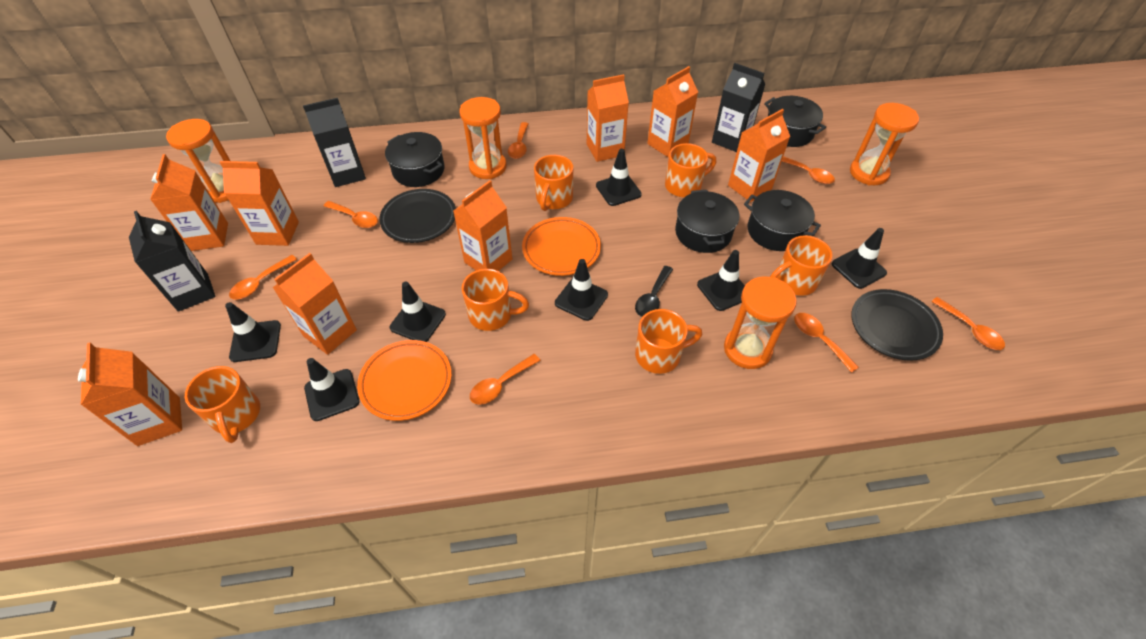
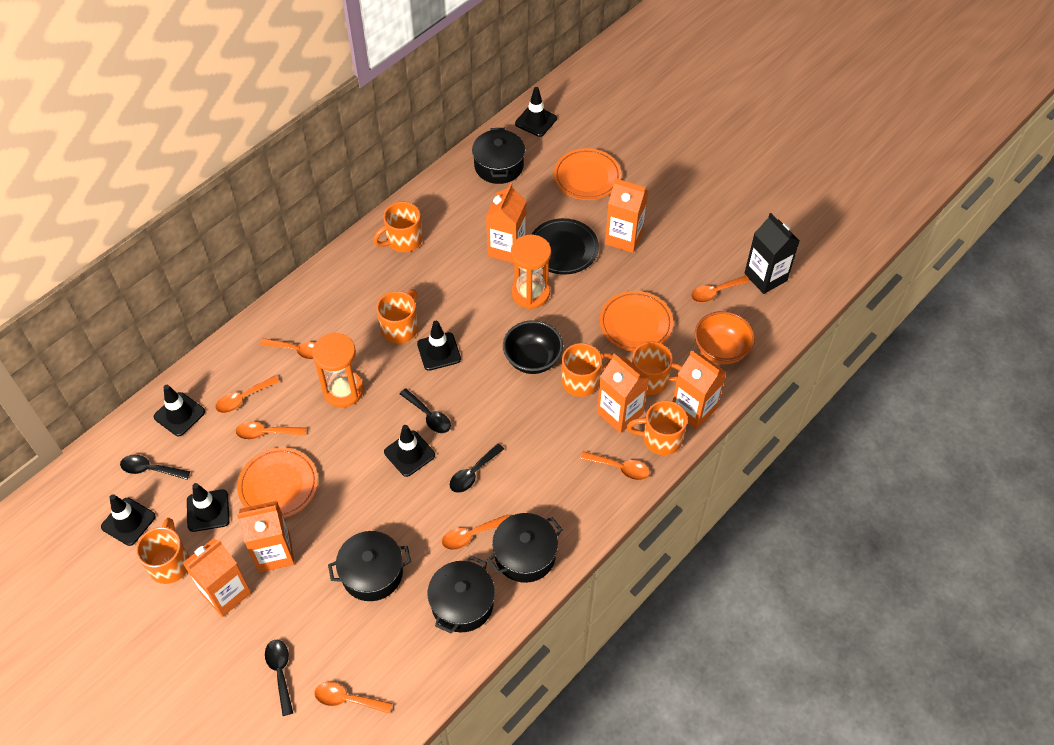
black bowl: 0 -> 1
black carton: 3 -> 1
black plate: 2 -> 1
black spoon: 1 -> 4
black traffic cone: 7 -> 6
orange bowl: 0 -> 1
orange carton: 8 -> 6
orange hourglass: 4 -> 2
orange plate: 2 -> 3

